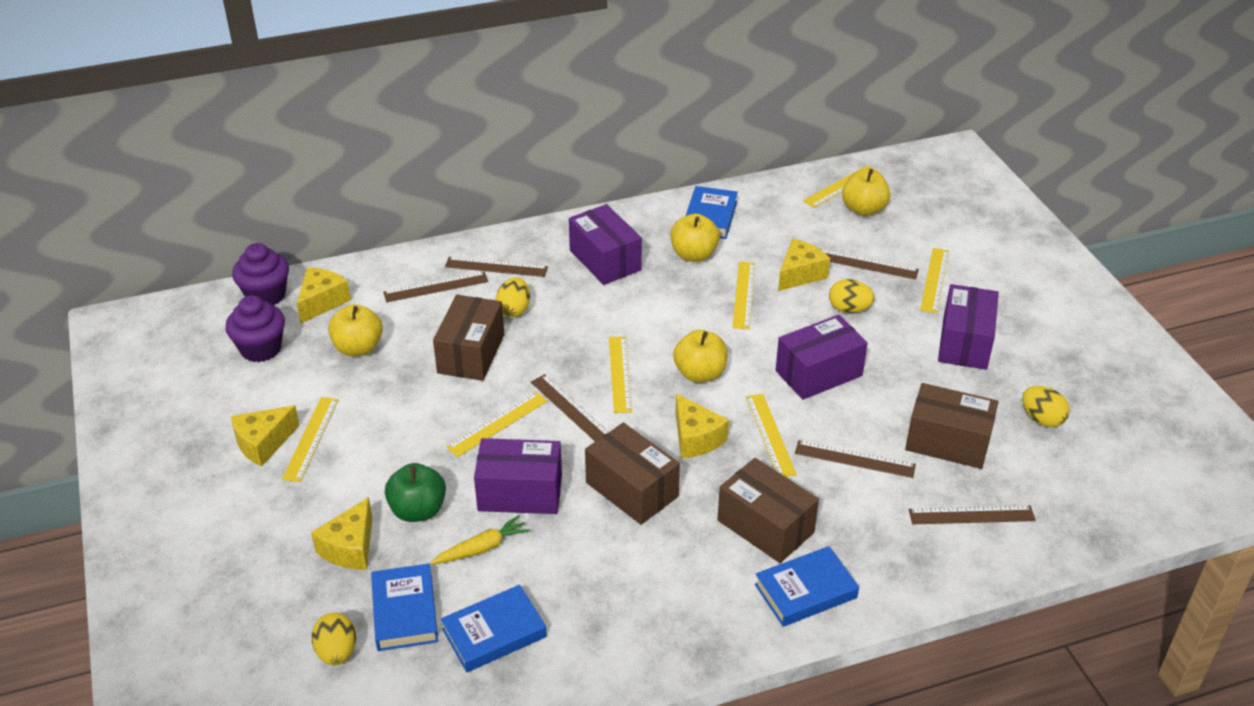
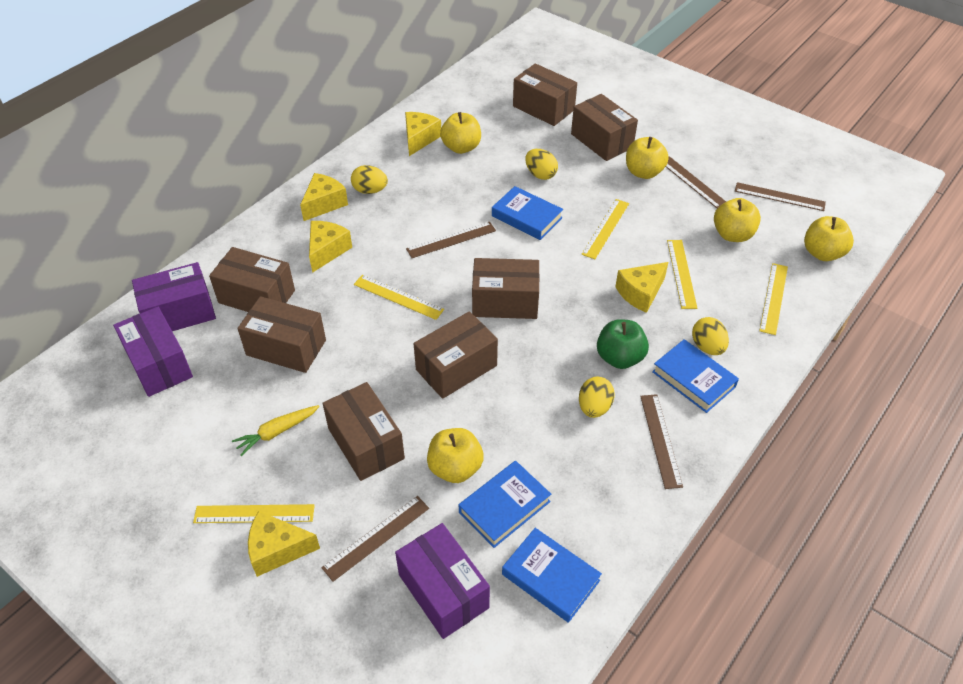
brown box: 4 -> 7
brown ruler: 6 -> 5
purple box: 4 -> 3
purple cupcake: 2 -> 0
yellow apple: 4 -> 5
yellow ruler: 7 -> 5

